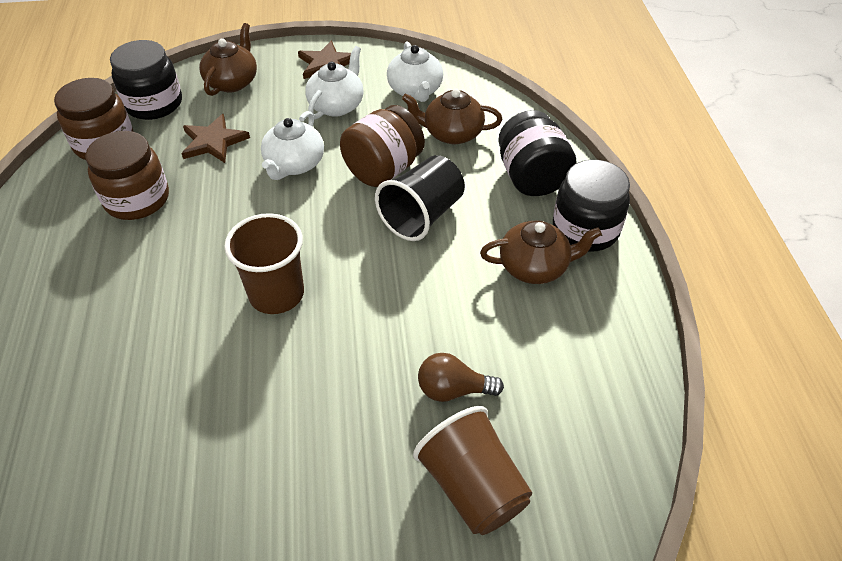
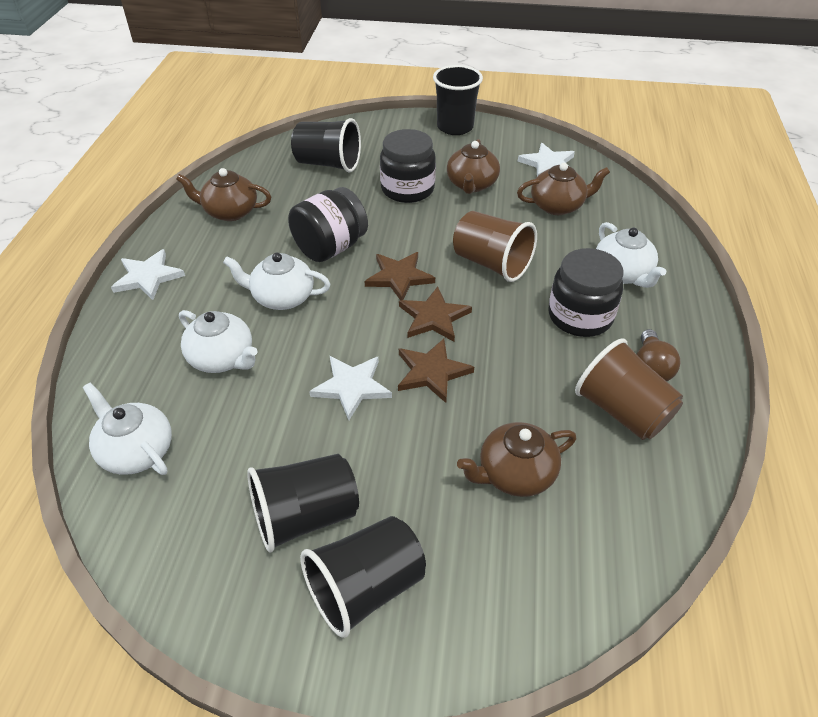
black cup: 1 -> 4
brown jar: 3 -> 0
brown star: 2 -> 3
brown teapot: 3 -> 4
white star: 0 -> 3
white teapot: 3 -> 4

